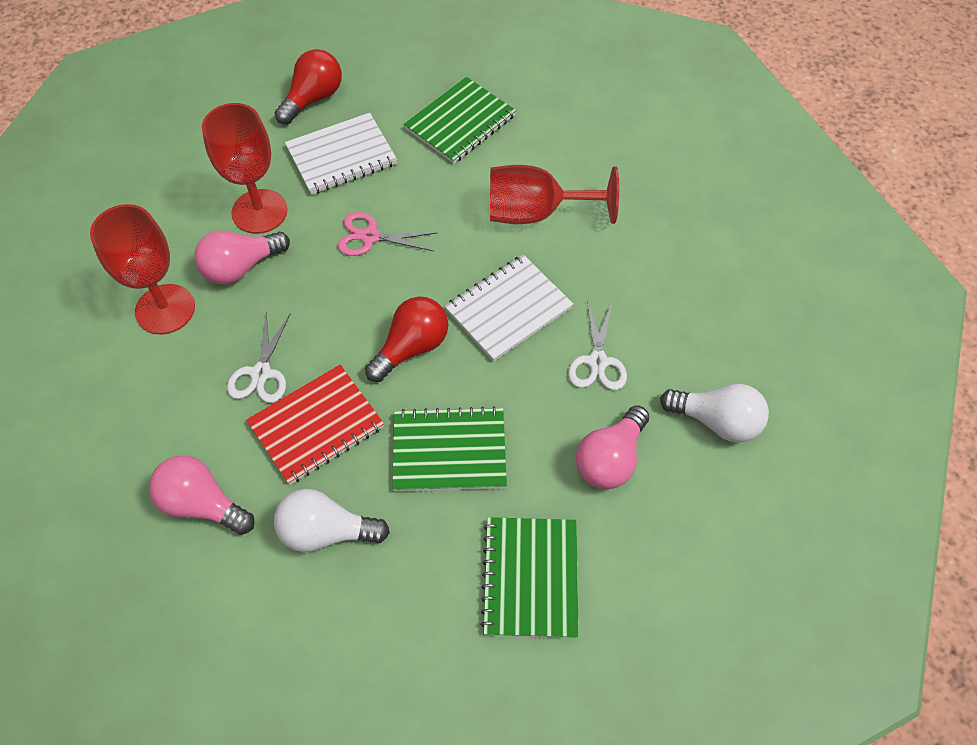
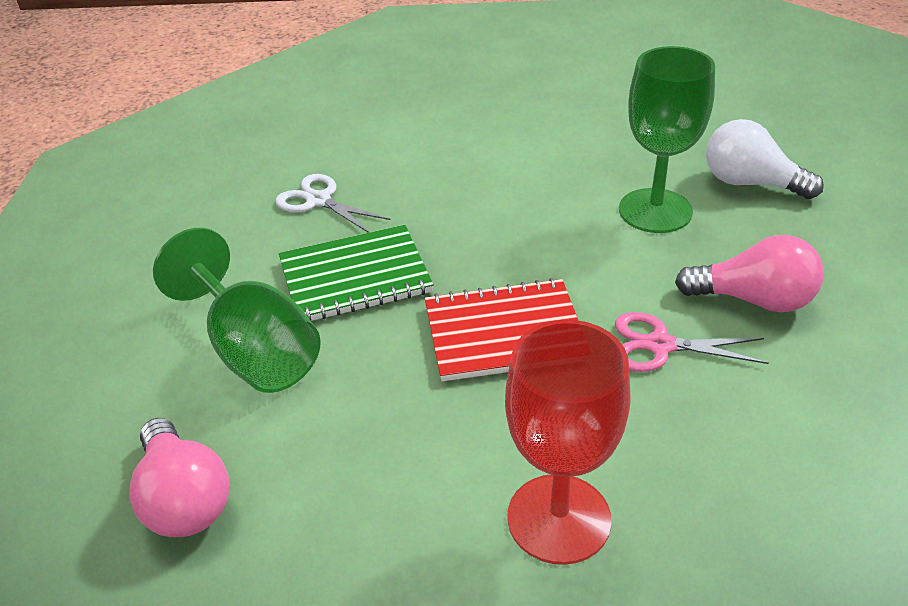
green goblet: 0 -> 2
green notebook: 3 -> 1
pink light bulb: 3 -> 2
red goblet: 3 -> 1
red light bulb: 2 -> 0
white light bulb: 2 -> 1
white notebook: 2 -> 0
white scissors: 2 -> 1

